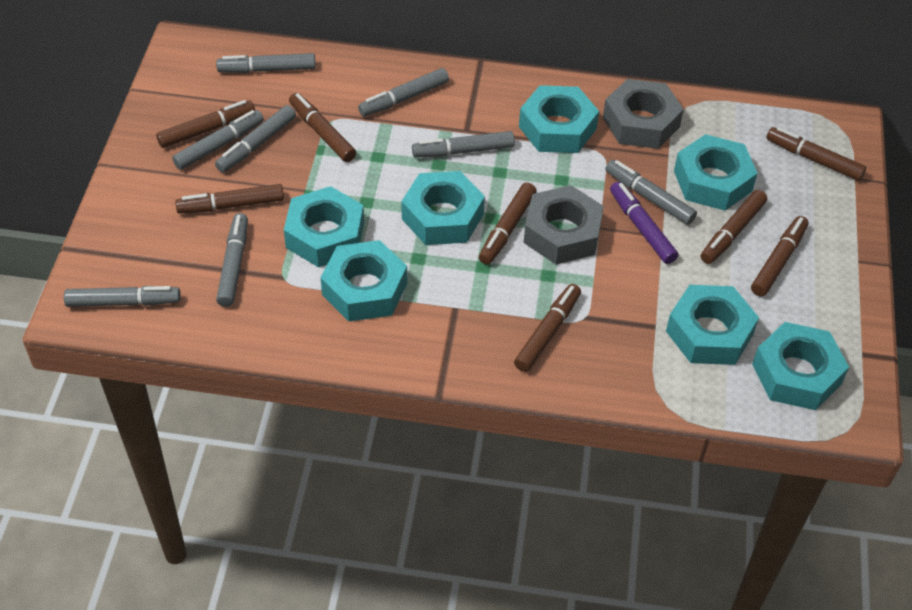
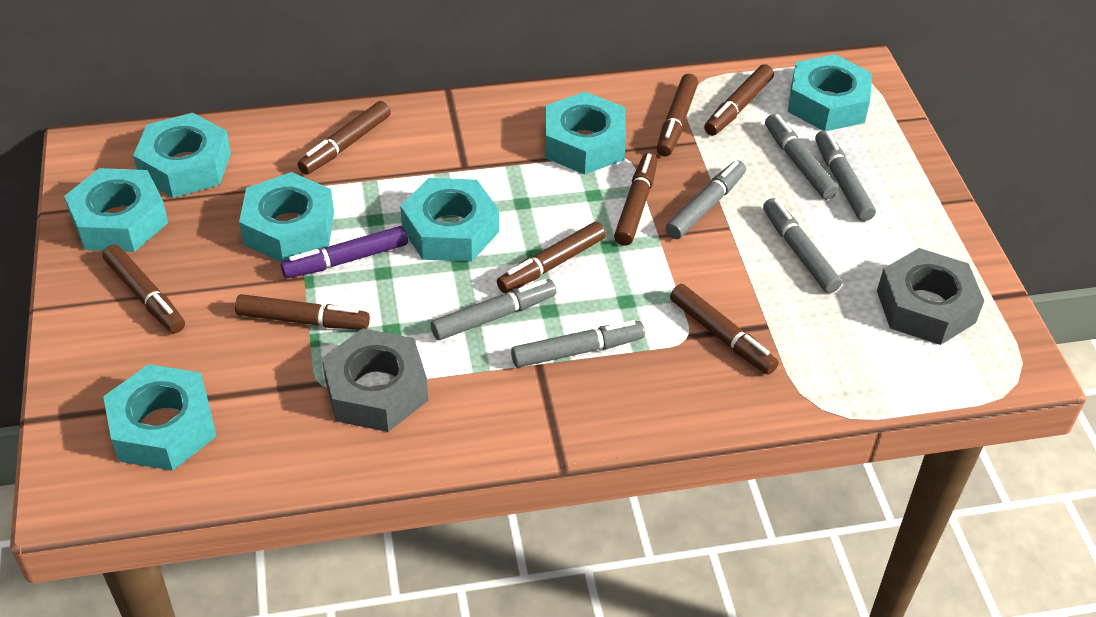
grey marker: 8 -> 6

